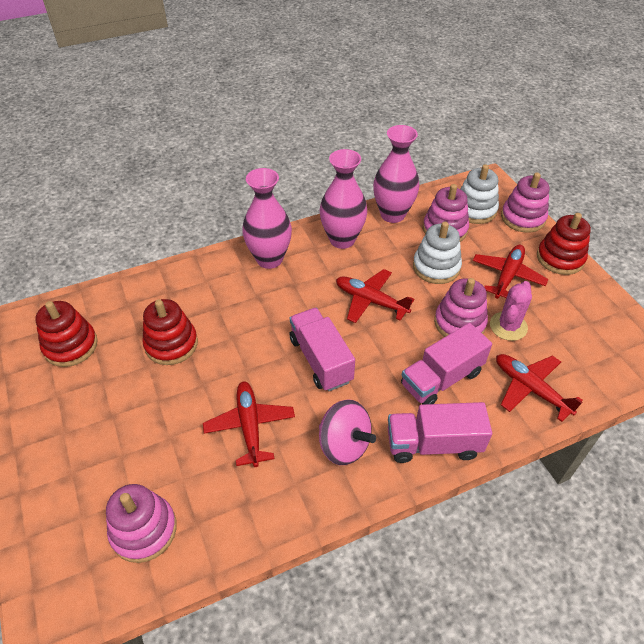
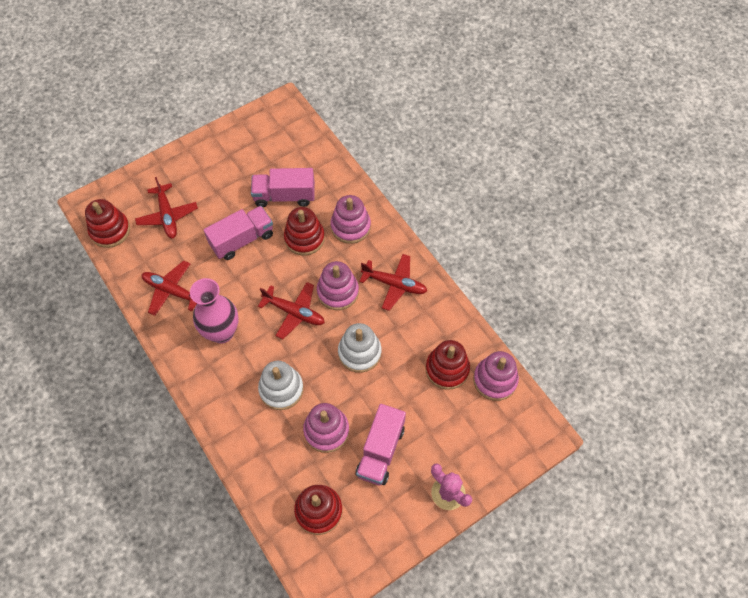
pink spinning top: 1 -> 0
pink vase: 3 -> 1
red stacking toy: 3 -> 4

